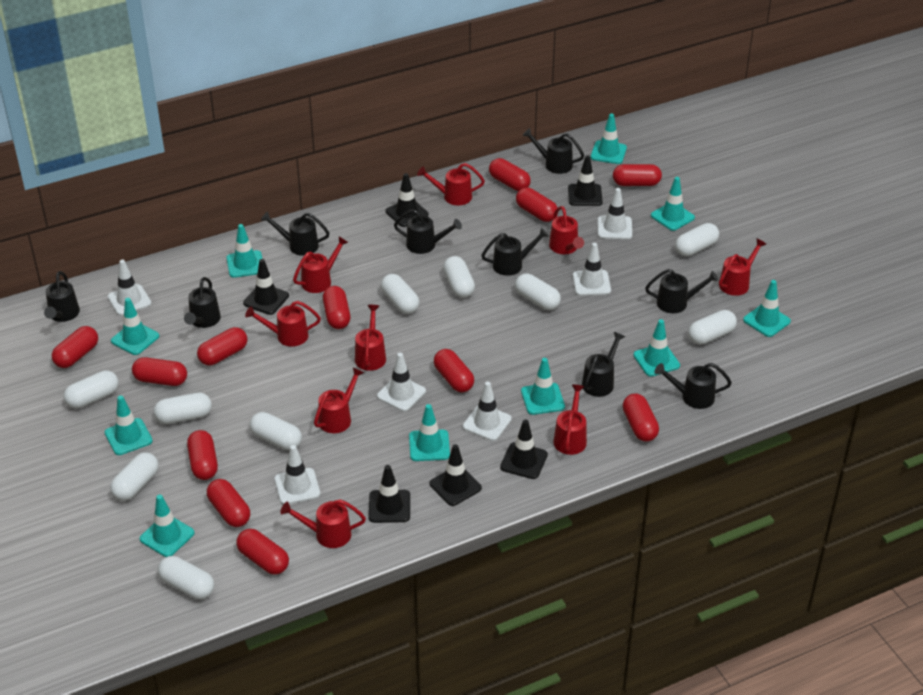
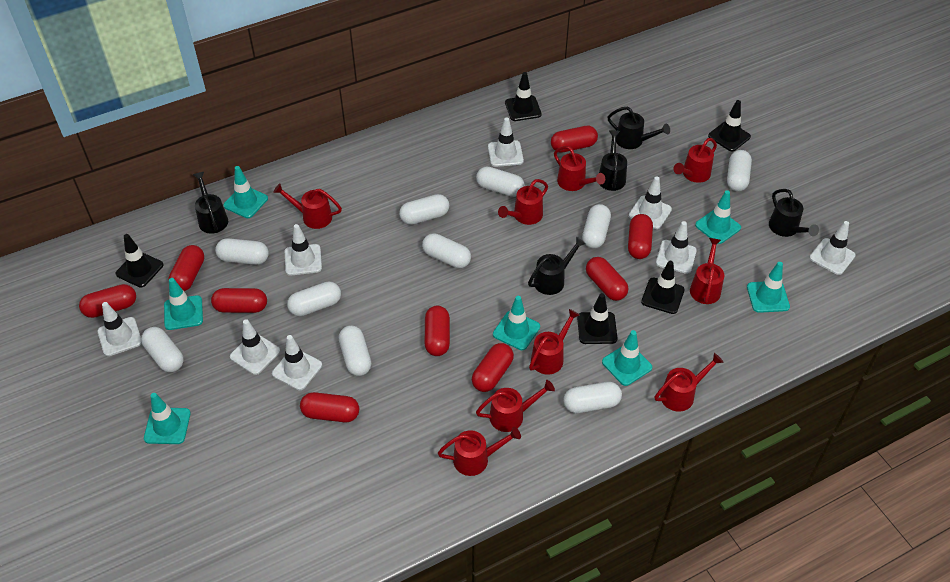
black traffic cone: 6 -> 5
black watering can: 9 -> 5
red capsule: 12 -> 9
turquoise traffic cone: 10 -> 7
white traffic cone: 6 -> 8

